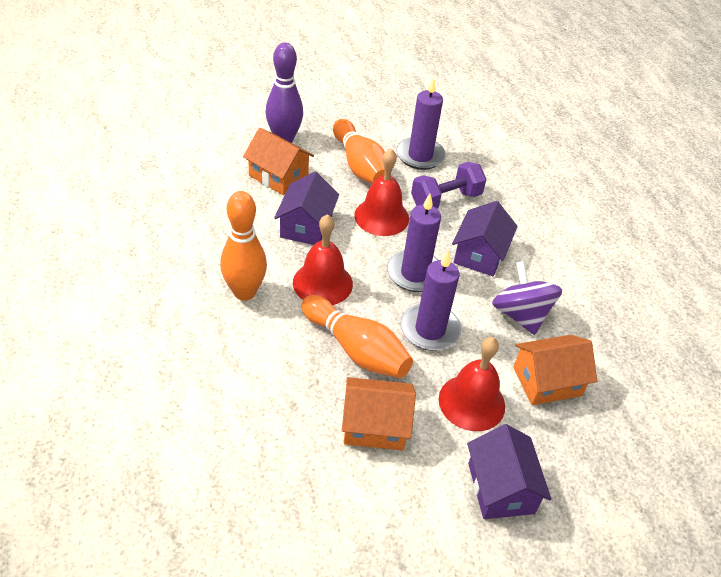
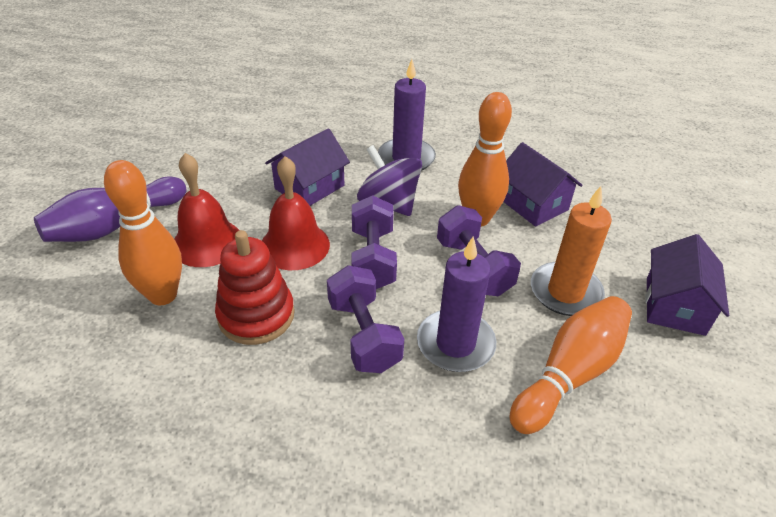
orange candle: 0 -> 1
orange house: 3 -> 0
purple candle: 3 -> 2
purple dumbbell: 1 -> 3
red bell: 3 -> 2
red stacking toy: 0 -> 1

